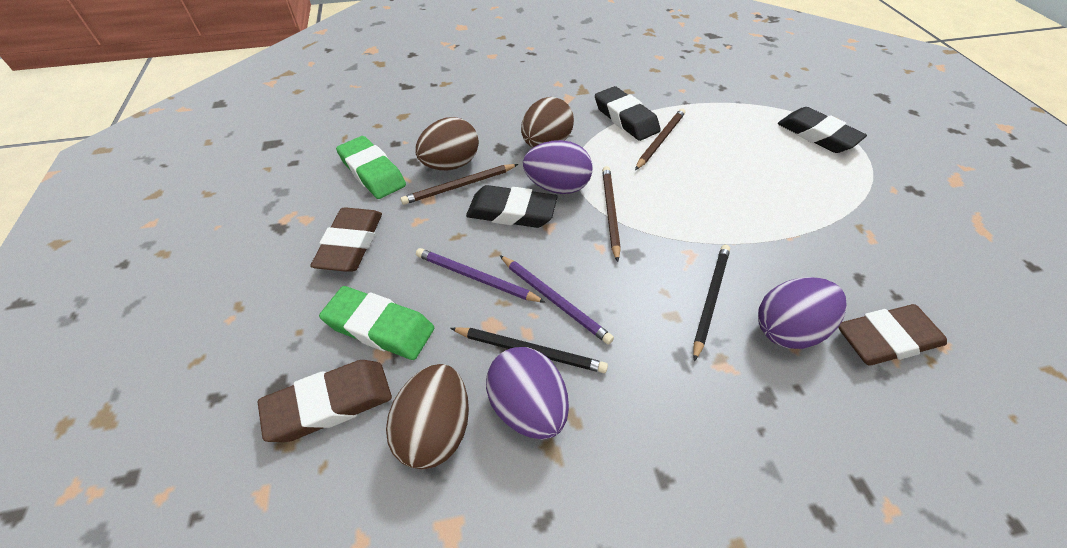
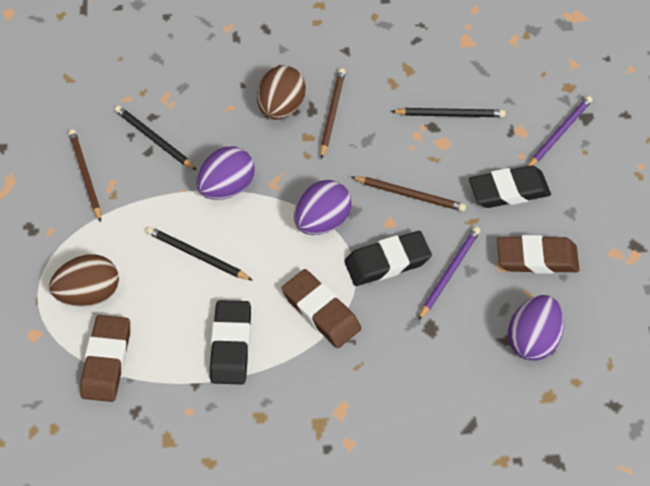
black pencil: 2 -> 3
brown egg: 3 -> 2
green eraser: 2 -> 0

